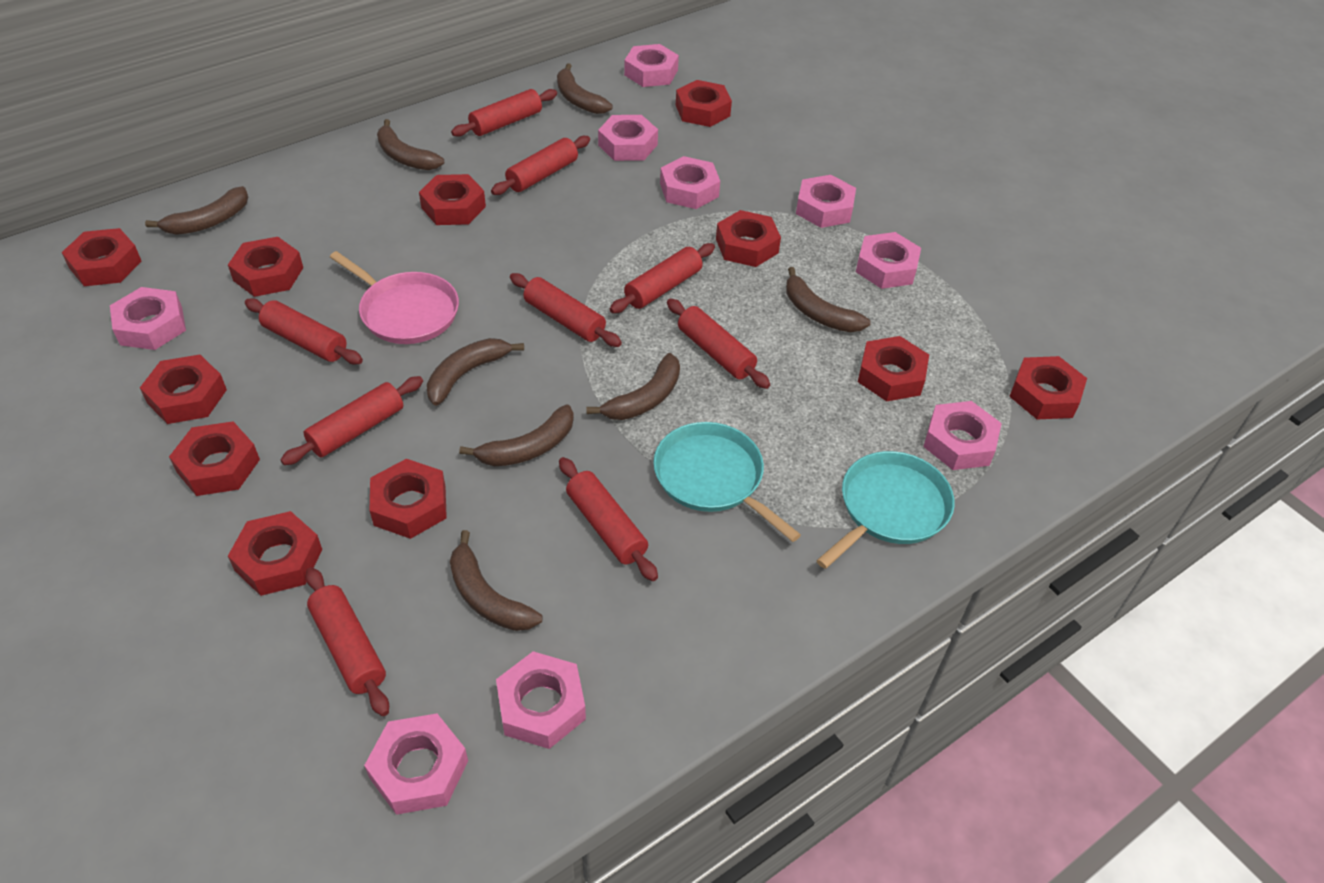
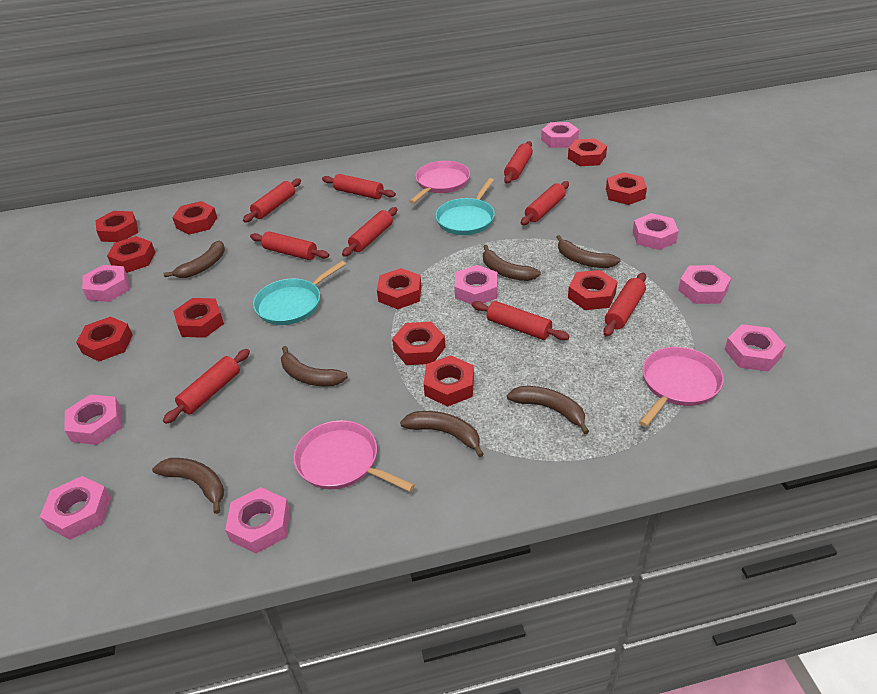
brown banana: 8 -> 7
pink pan: 1 -> 3

